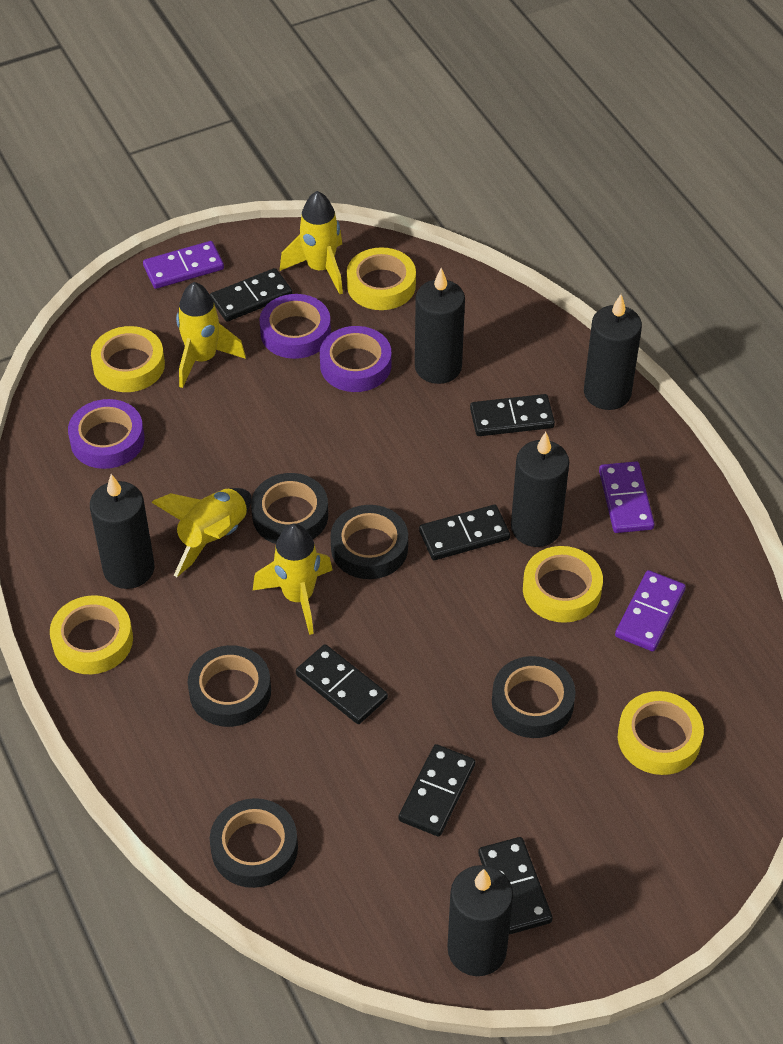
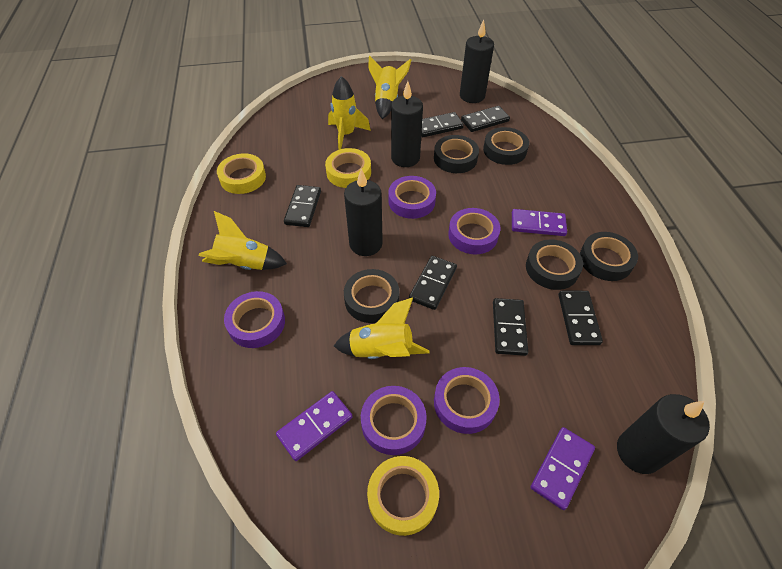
black candle: 5 -> 4
purple tape: 3 -> 5
yellow tape: 5 -> 3

